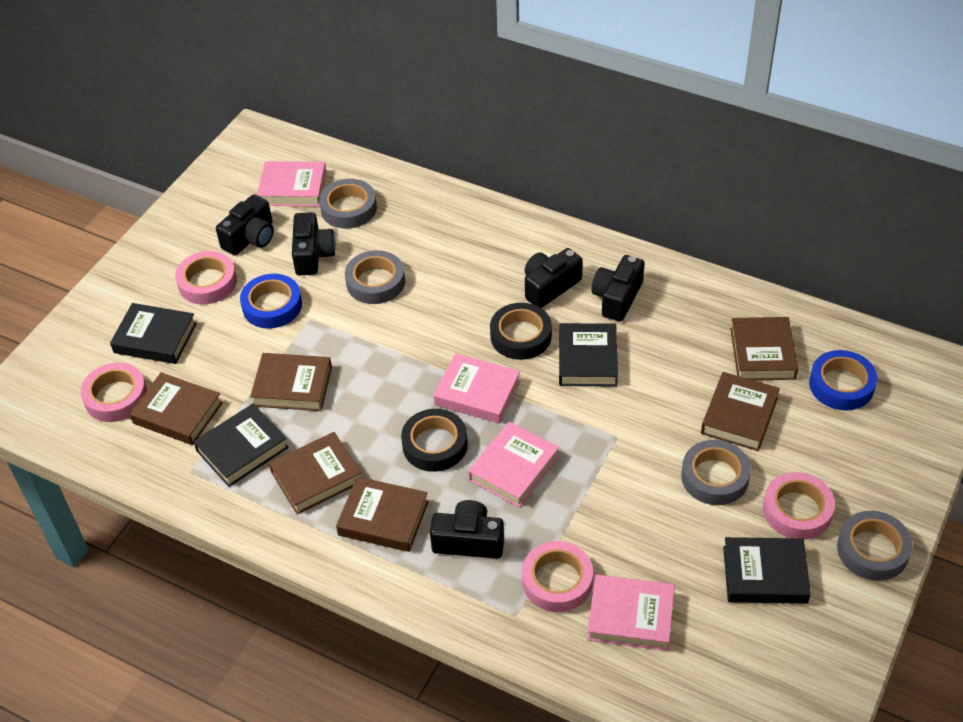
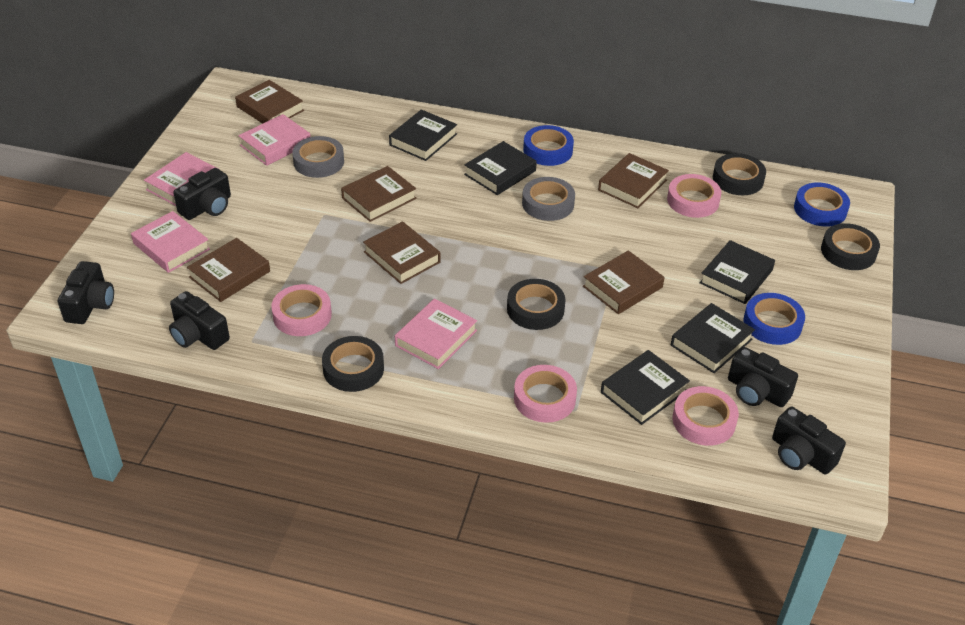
black book: 4 -> 5
black tape: 2 -> 4
blue tape: 2 -> 3
grey tape: 4 -> 2

